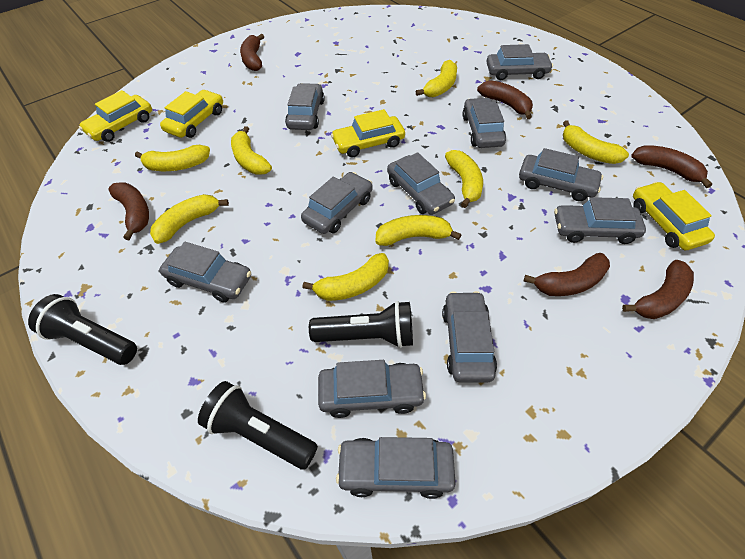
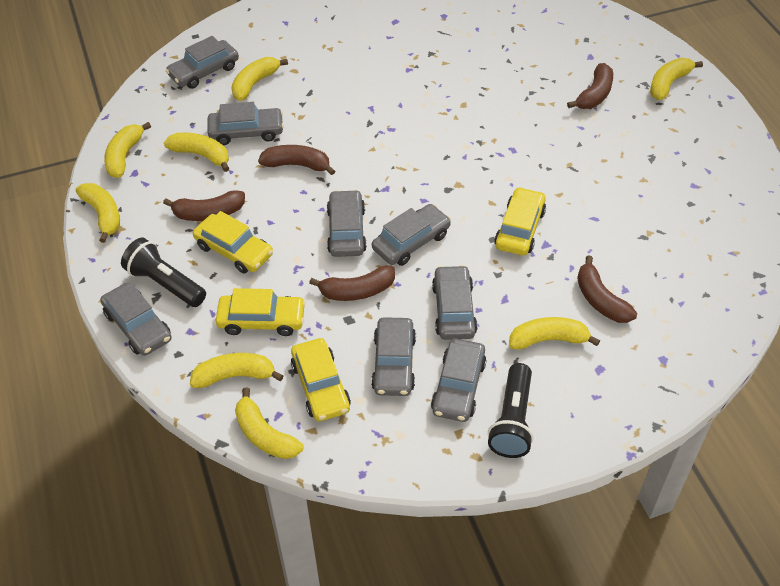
black flashlight: 3 -> 2
brown banana: 6 -> 5
grey car: 11 -> 8

